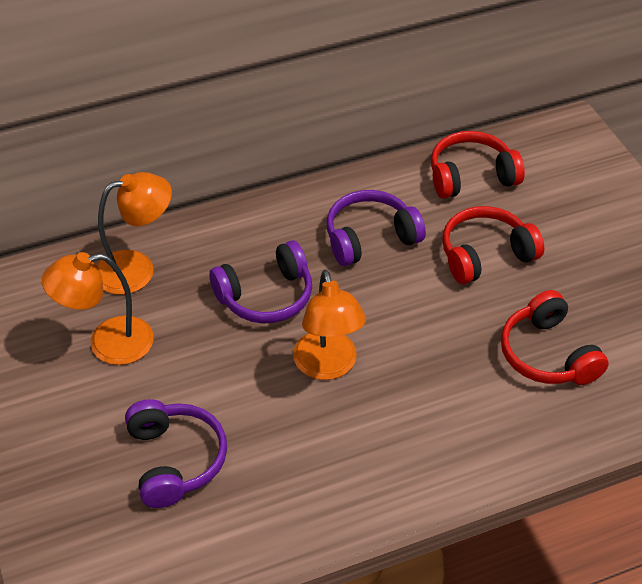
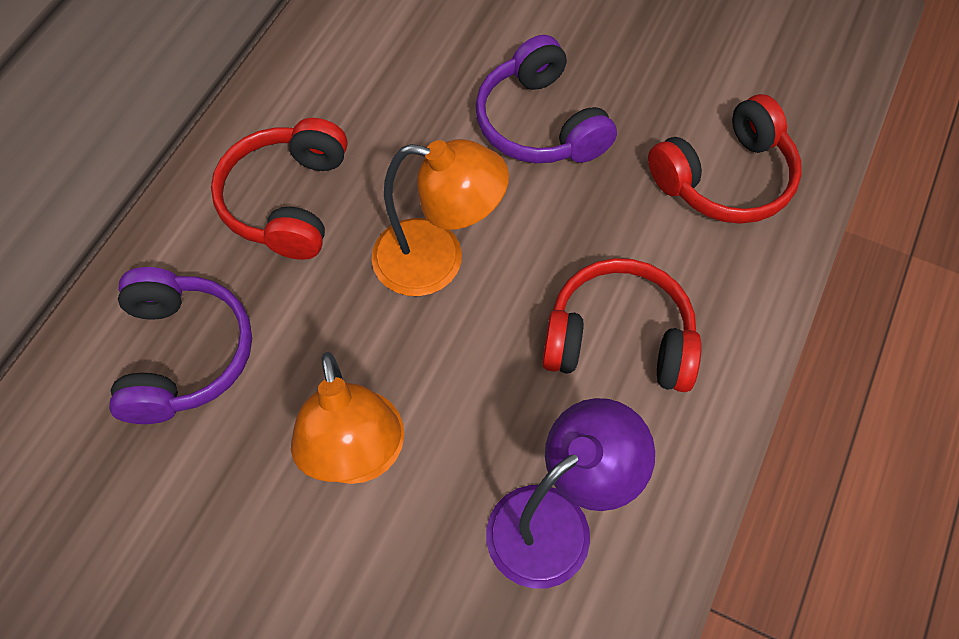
orange lamp: 3 -> 2
purple headphones: 3 -> 2
purple lamp: 0 -> 1

